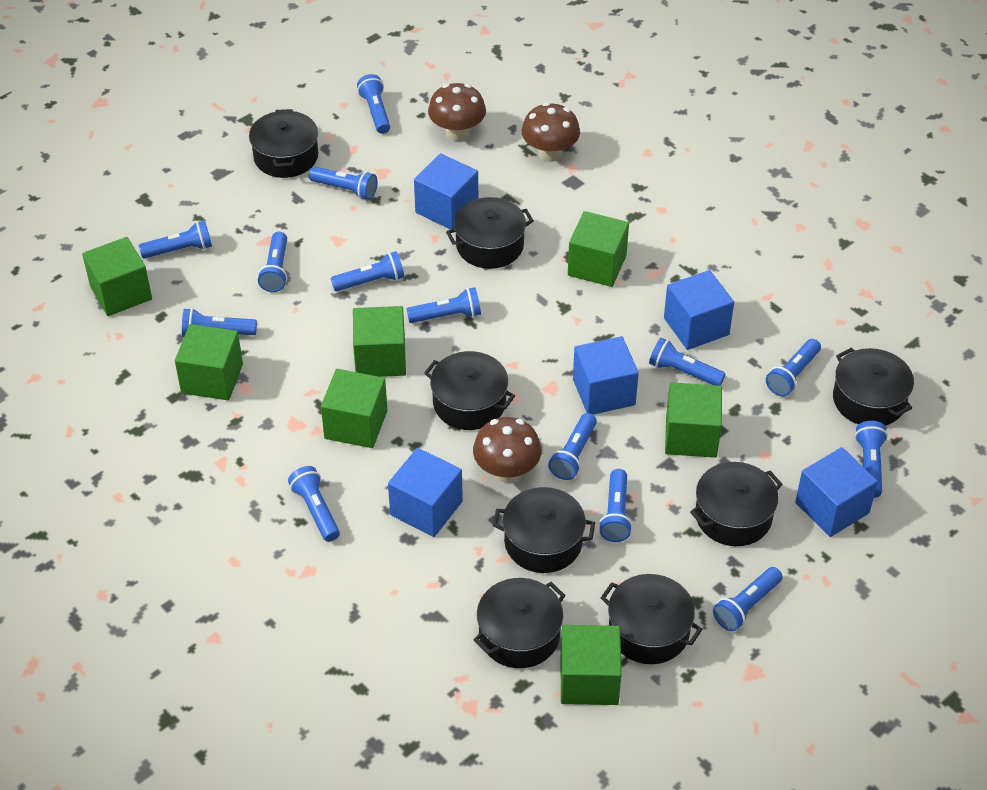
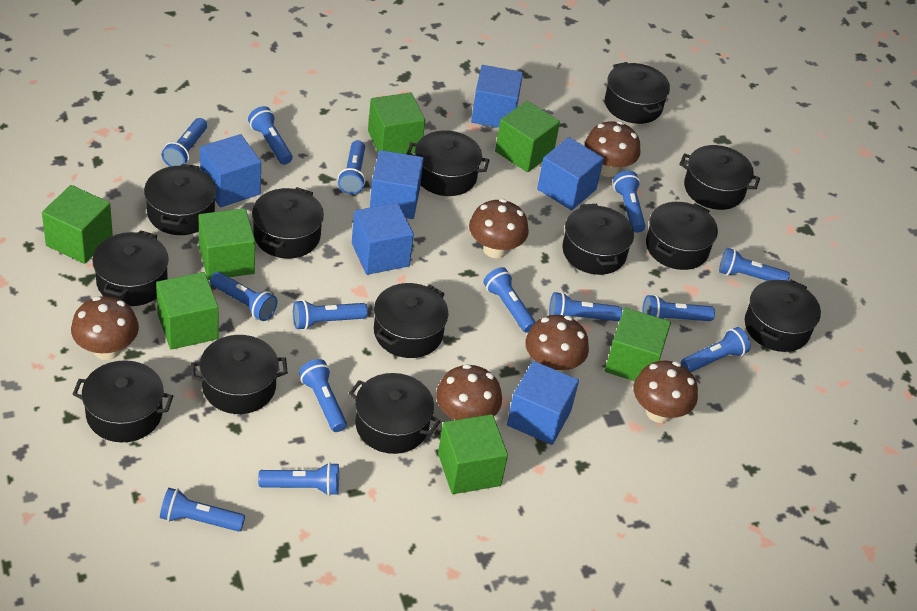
black pot: 8 -> 13
blue cube: 5 -> 6
brown mushroom: 3 -> 6

